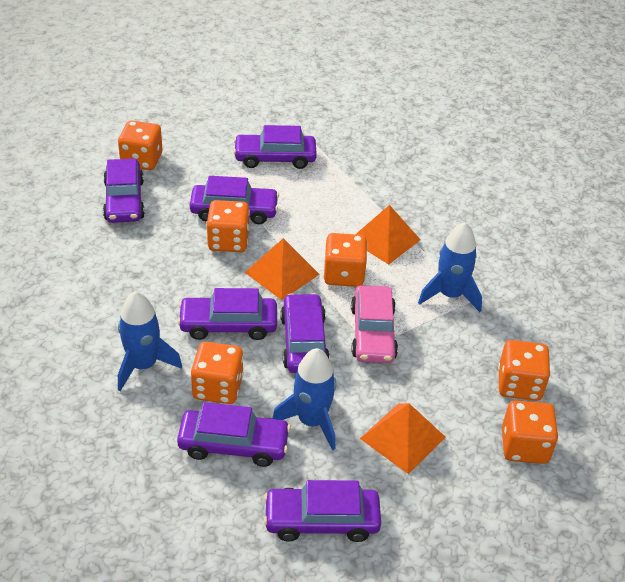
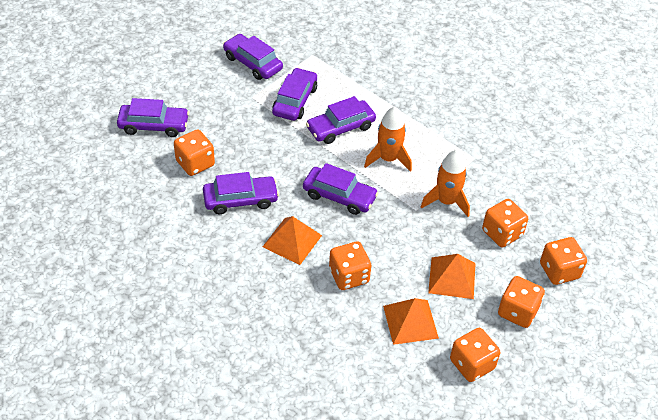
blue rocket: 3 -> 0
orange rocket: 0 -> 2
pink car: 1 -> 0
purple car: 7 -> 6

